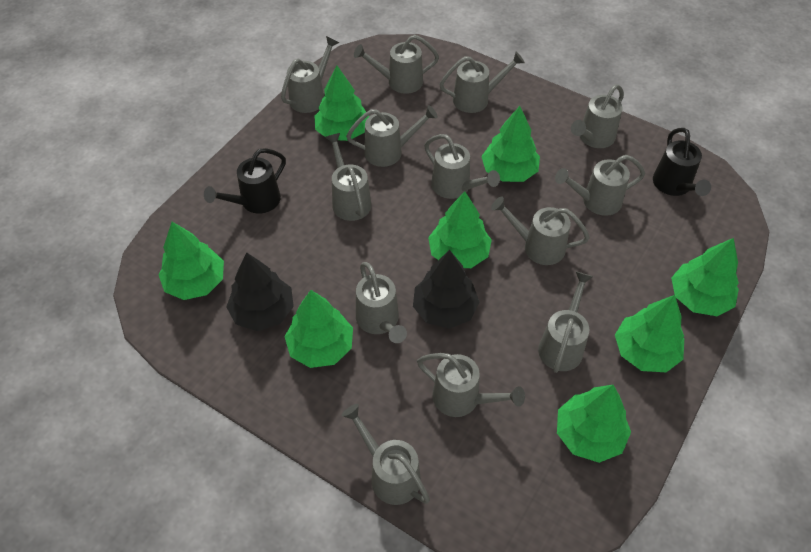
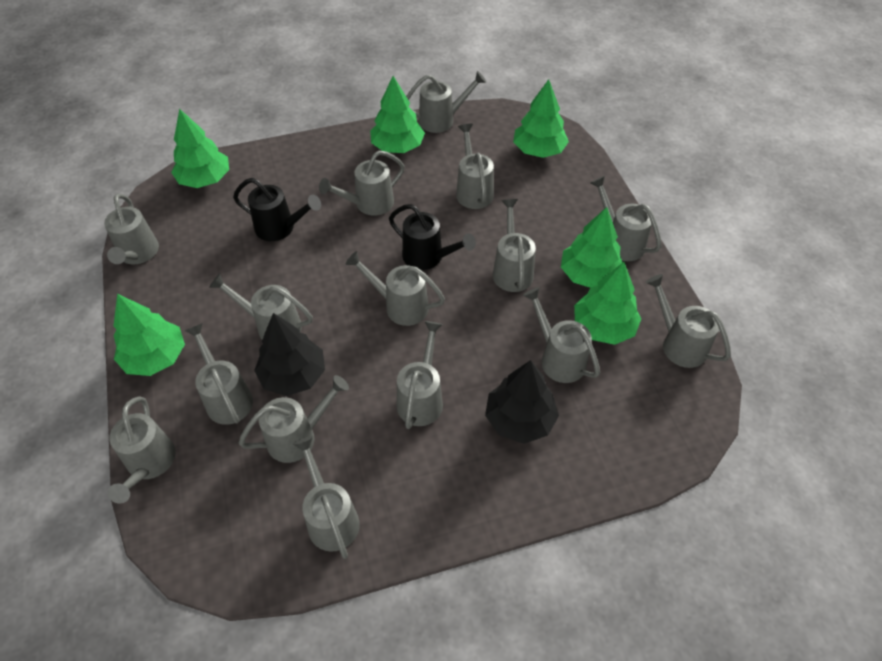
green tree: 8 -> 6
grey watering can: 13 -> 15

